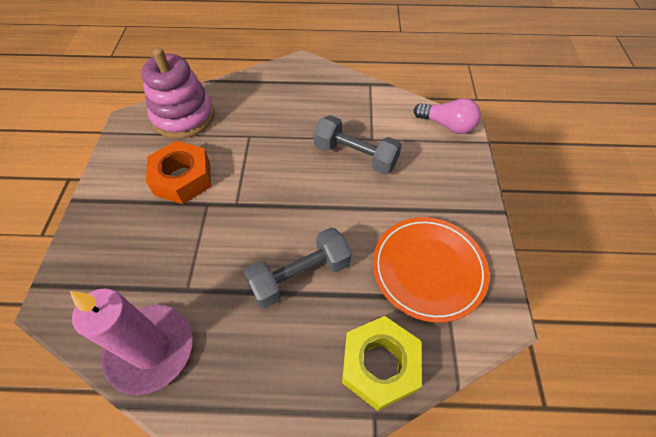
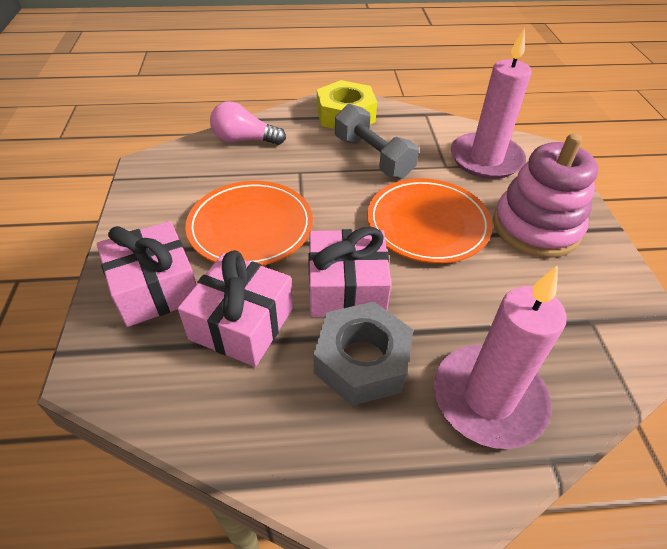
grey dumbbell: 2 -> 1
grey nut: 0 -> 1
orange nut: 1 -> 0
orange plate: 1 -> 2
pink candle: 1 -> 2
pink gift: 0 -> 3

